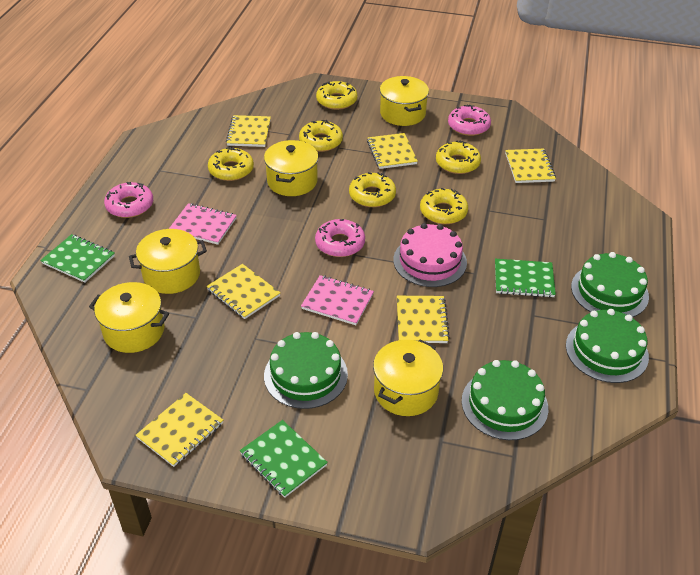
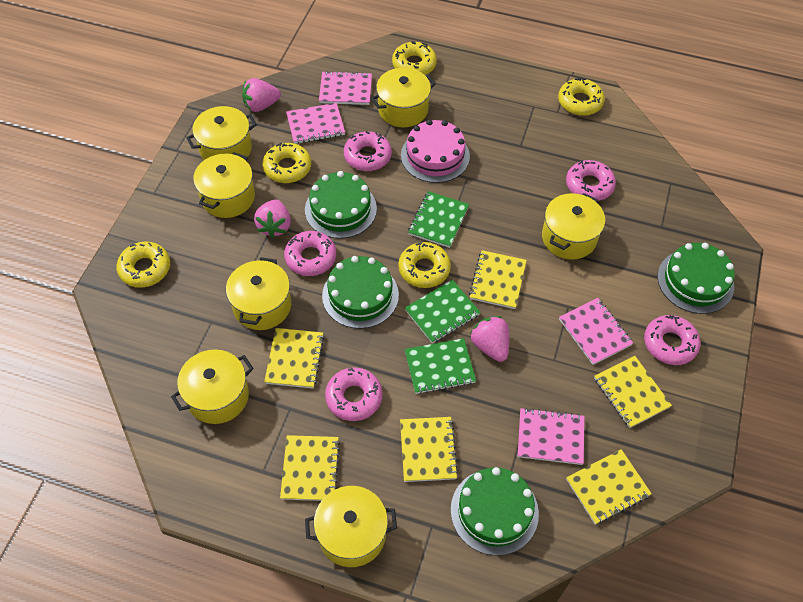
pink donut: 3 -> 5
pink notebook: 2 -> 4
pink strawberry: 0 -> 3
yellow donut: 6 -> 5
yellow pot: 5 -> 7

